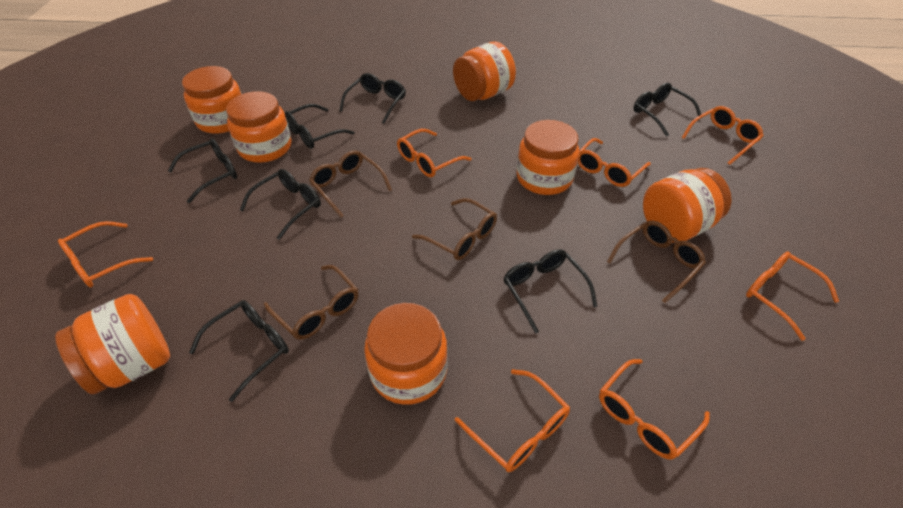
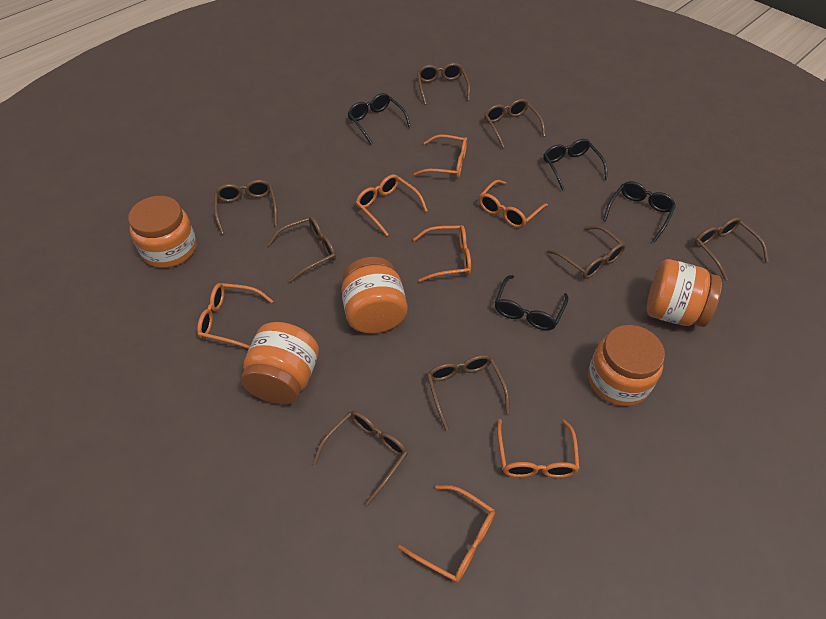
black glasses: 7 -> 4
brown glasses: 4 -> 8
orange jar: 7 -> 5

